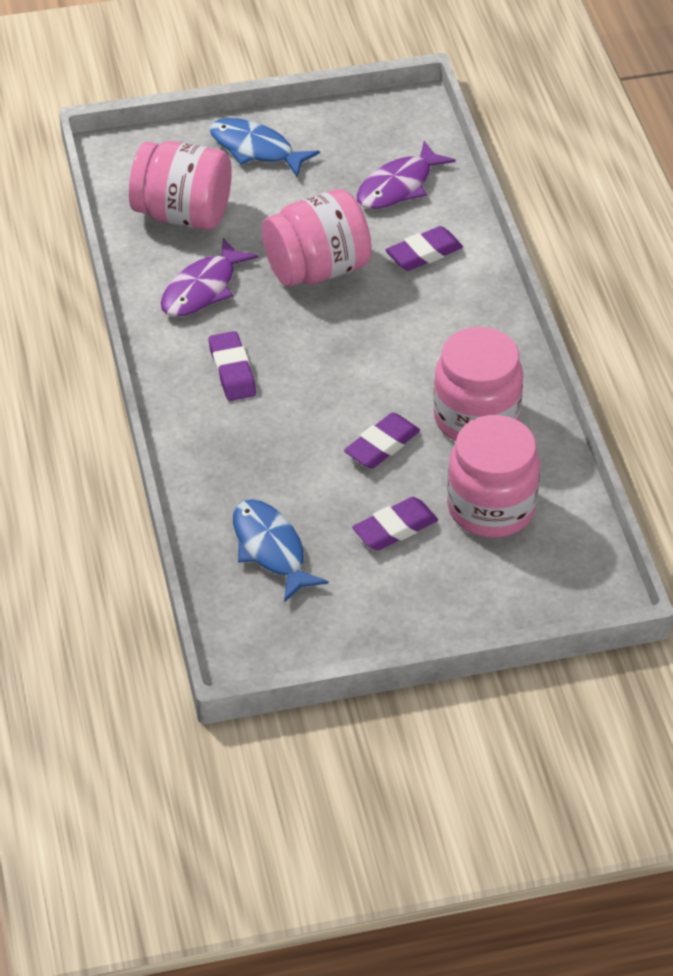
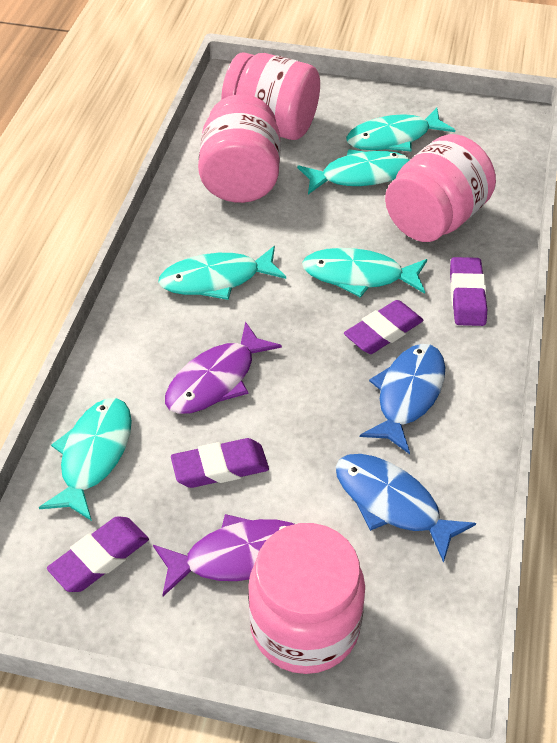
turquoise fish: 0 -> 5

